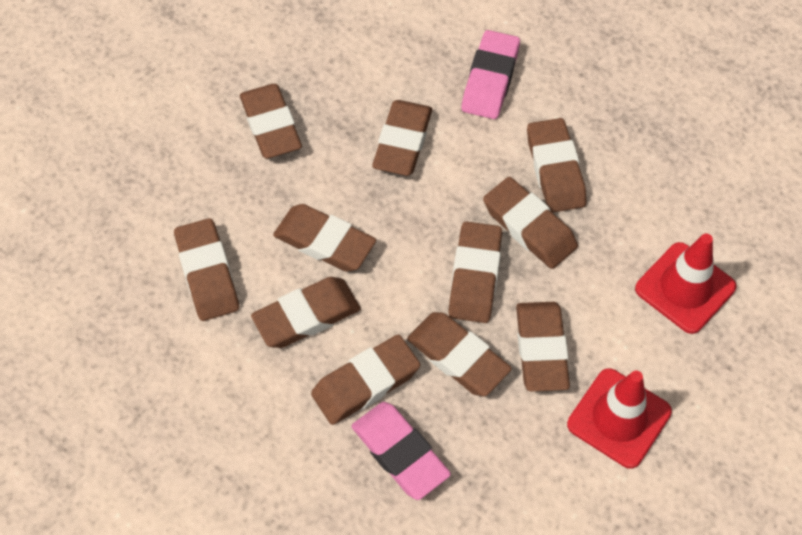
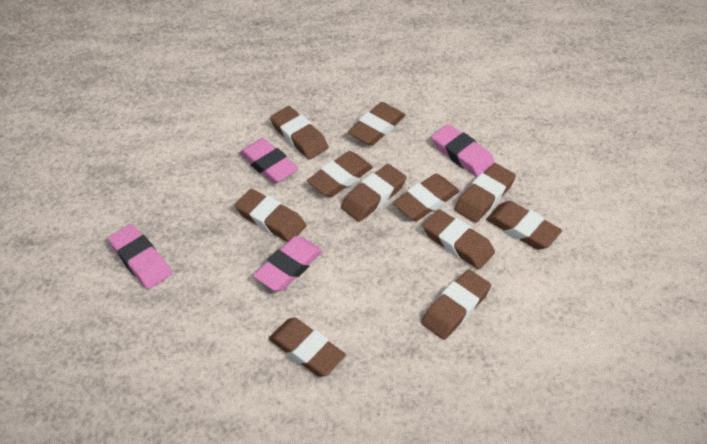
pink eraser: 2 -> 4
red traffic cone: 2 -> 0

